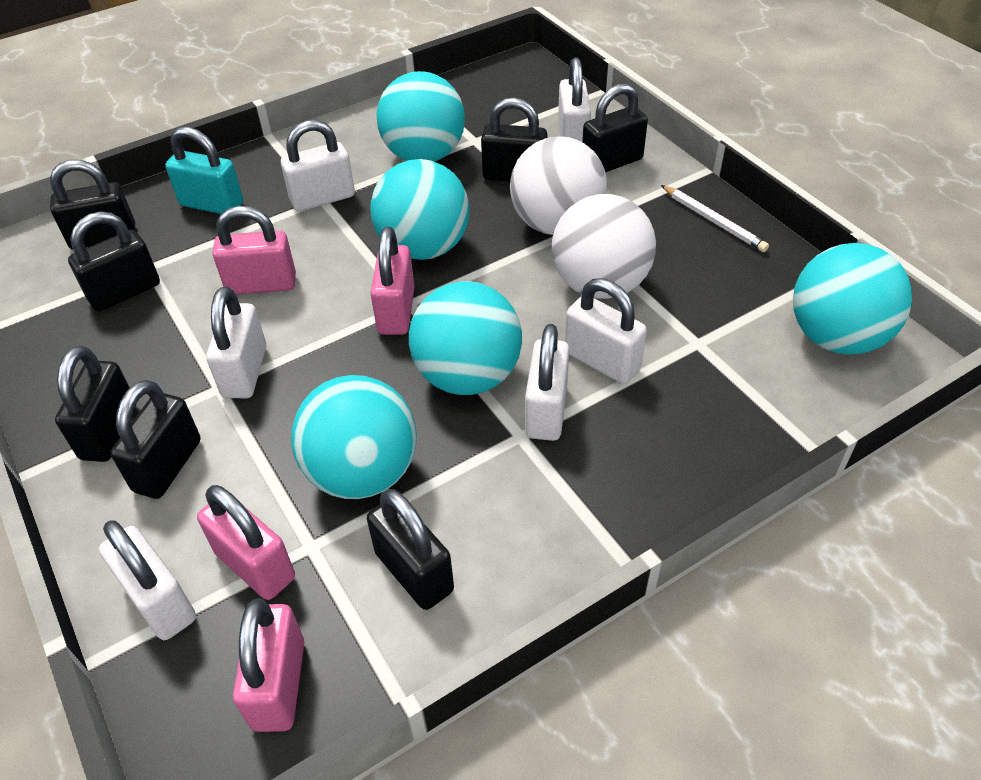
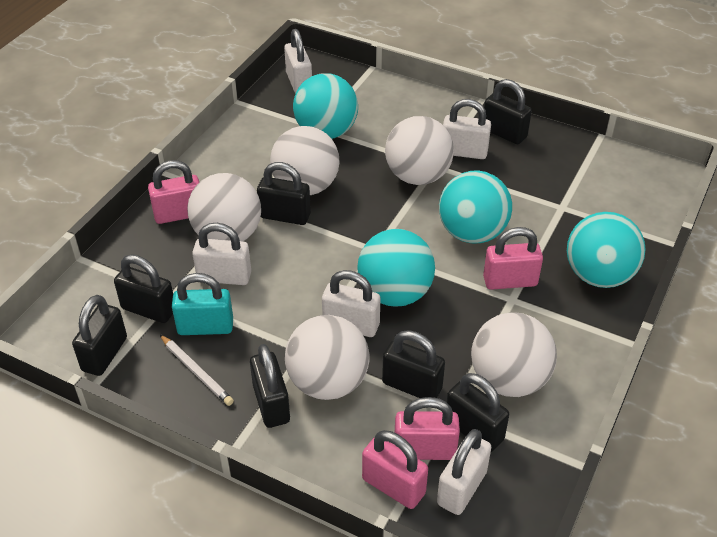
turquoise ball: 5 -> 4
white ball: 2 -> 5
white padlock: 6 -> 5

